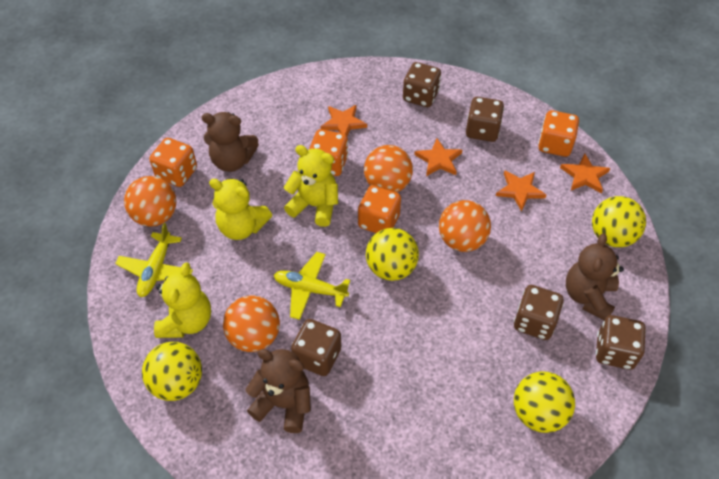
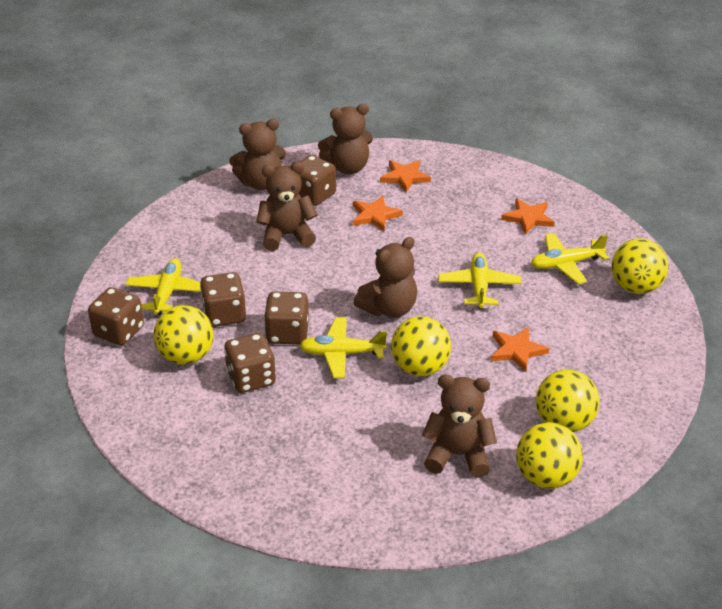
brown teddy bear: 3 -> 5
orange ball: 4 -> 0
orange dice: 4 -> 0
yellow ball: 4 -> 5
yellow plane: 2 -> 4
yellow teddy bear: 3 -> 0

